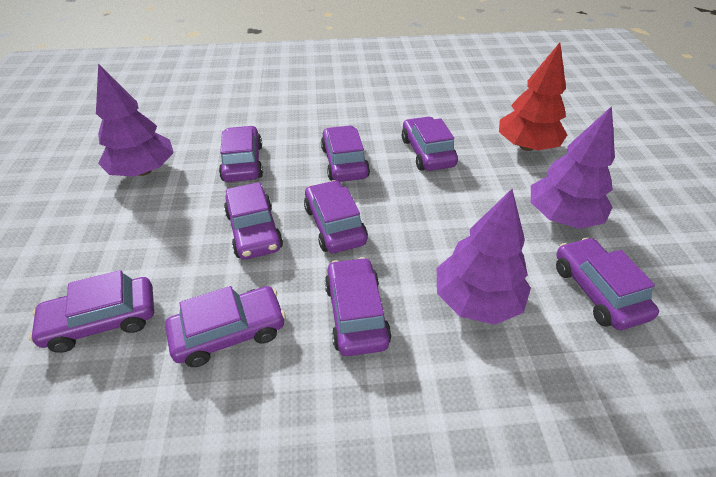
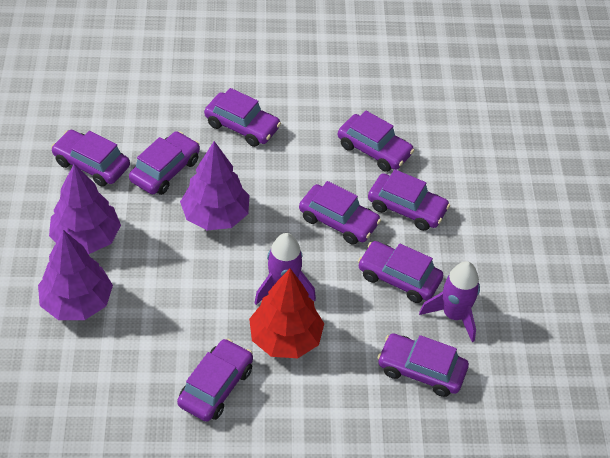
purple rocket: 0 -> 2

